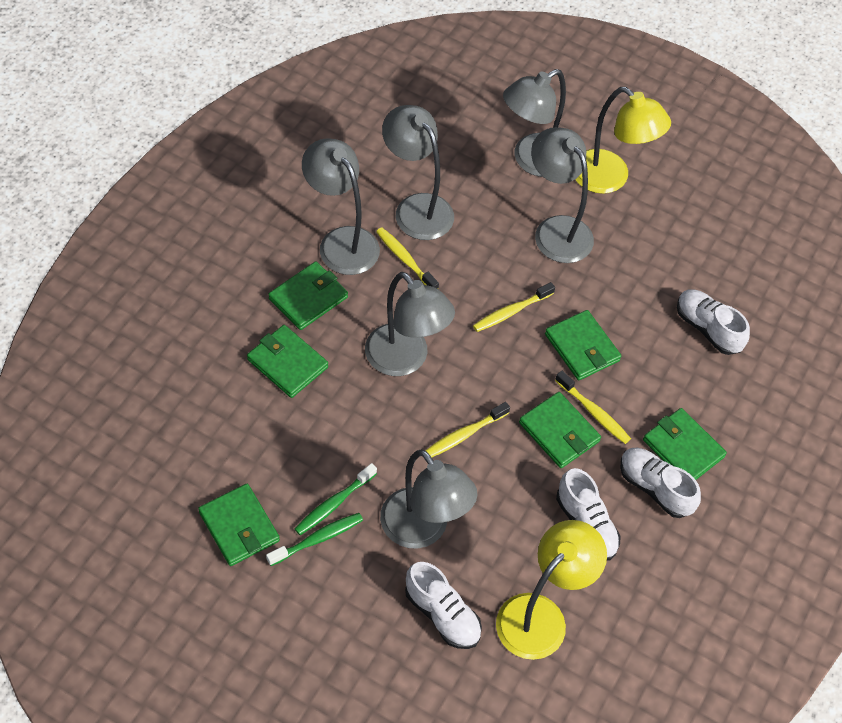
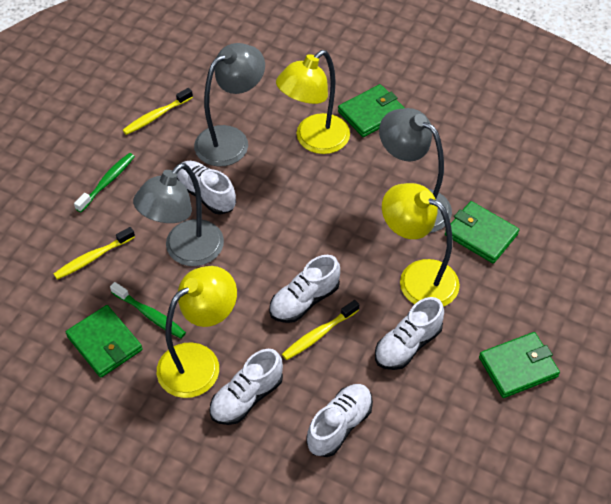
green wallet: 6 -> 4
grey lamp: 6 -> 3
white shoe: 4 -> 5
yellow lamp: 2 -> 3
yellow toothbrush: 4 -> 3

